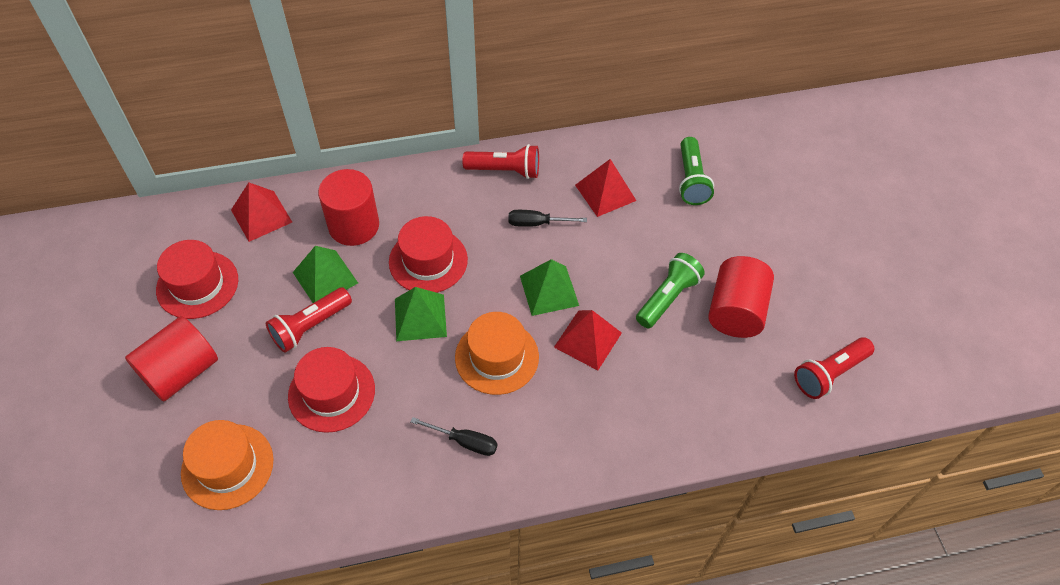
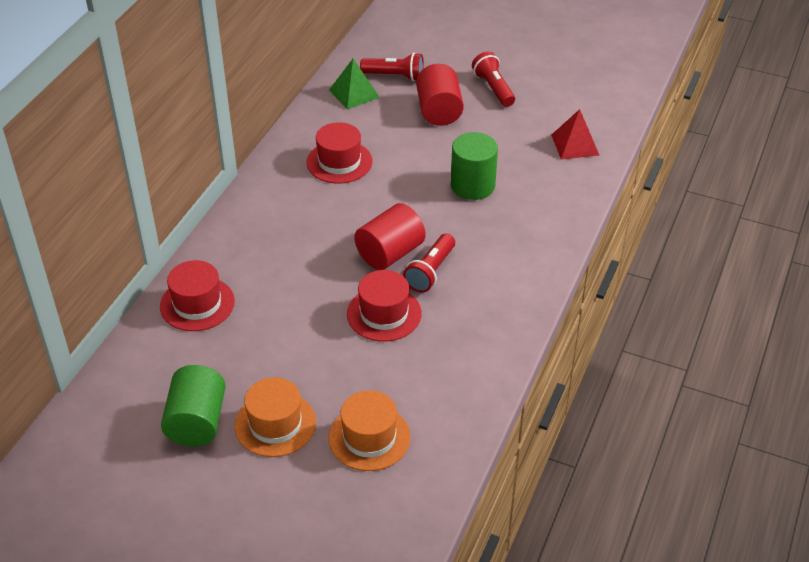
black screwdriver: 2 -> 0
green cylinder: 0 -> 2
green flashlight: 2 -> 0
green pyramid: 3 -> 1
red cylinder: 3 -> 2
red pyramid: 3 -> 1

